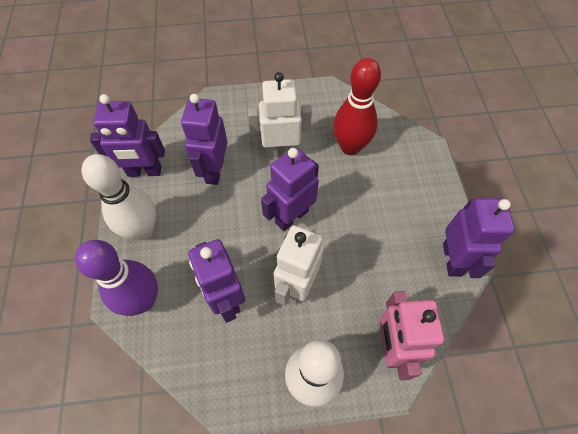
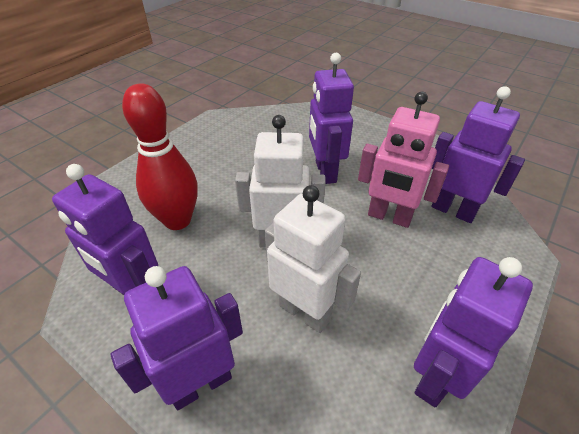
purple bowling pin: 1 -> 0
white bowling pin: 2 -> 0

